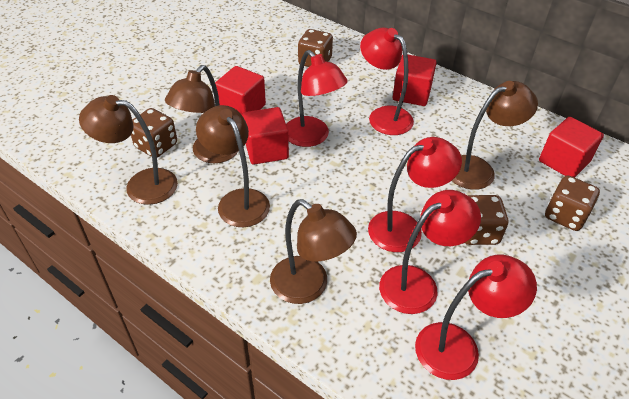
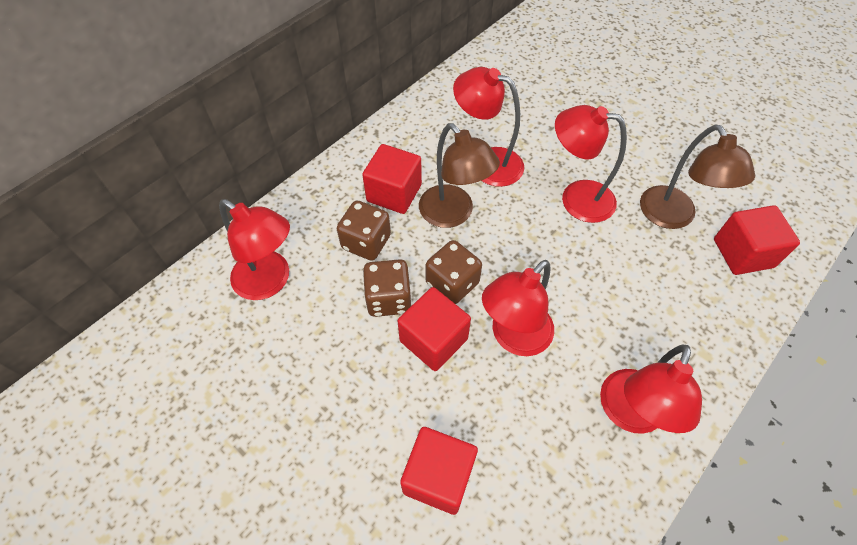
brown dice: 4 -> 3
brown lamp: 5 -> 2

